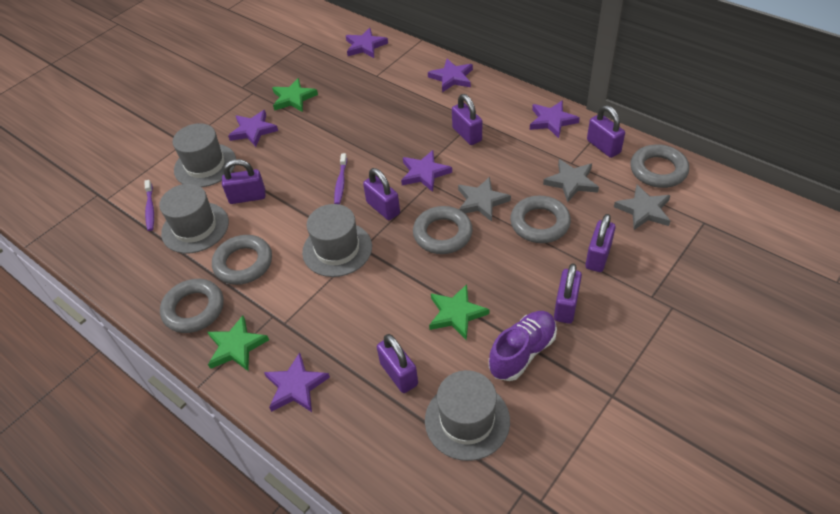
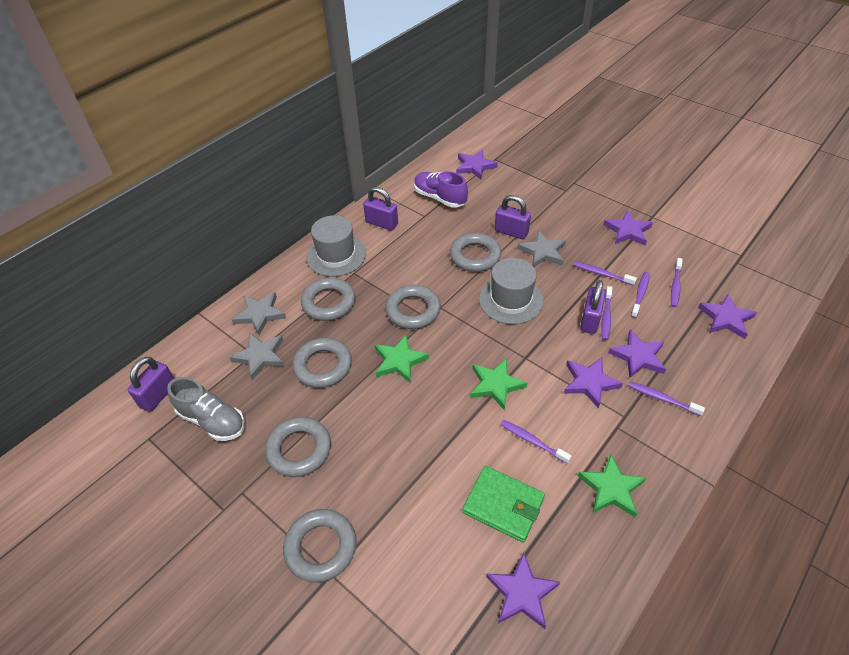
green wallet: 0 -> 1
grey hat: 4 -> 2
grey ring: 5 -> 6
grey shoe: 0 -> 1
purple padlock: 7 -> 4
purple toothbrush: 2 -> 6

